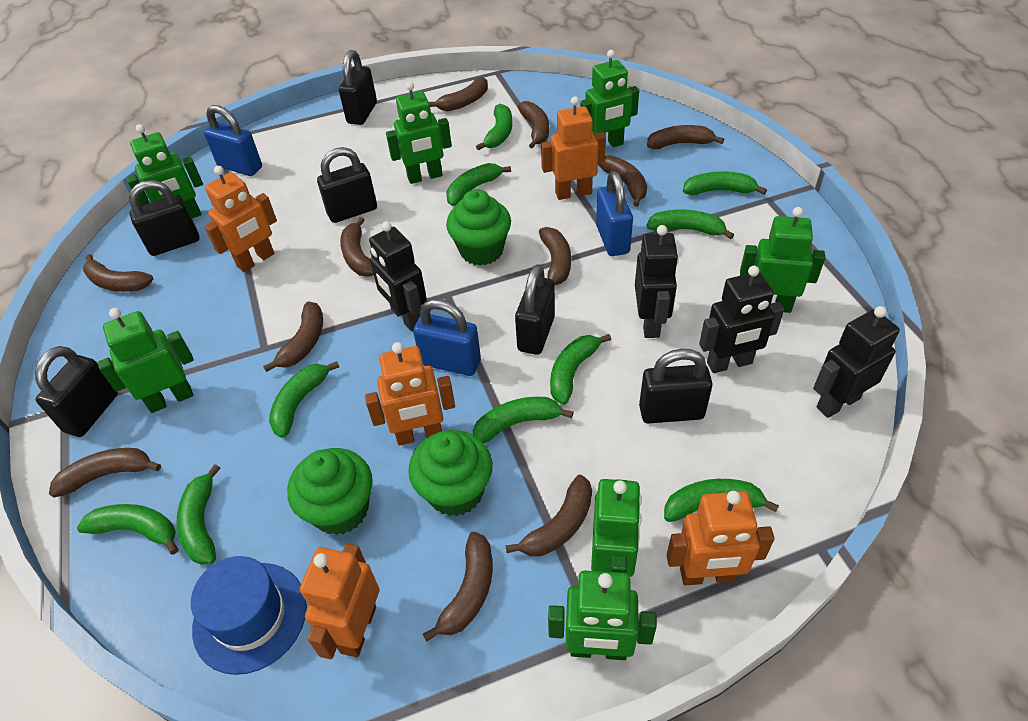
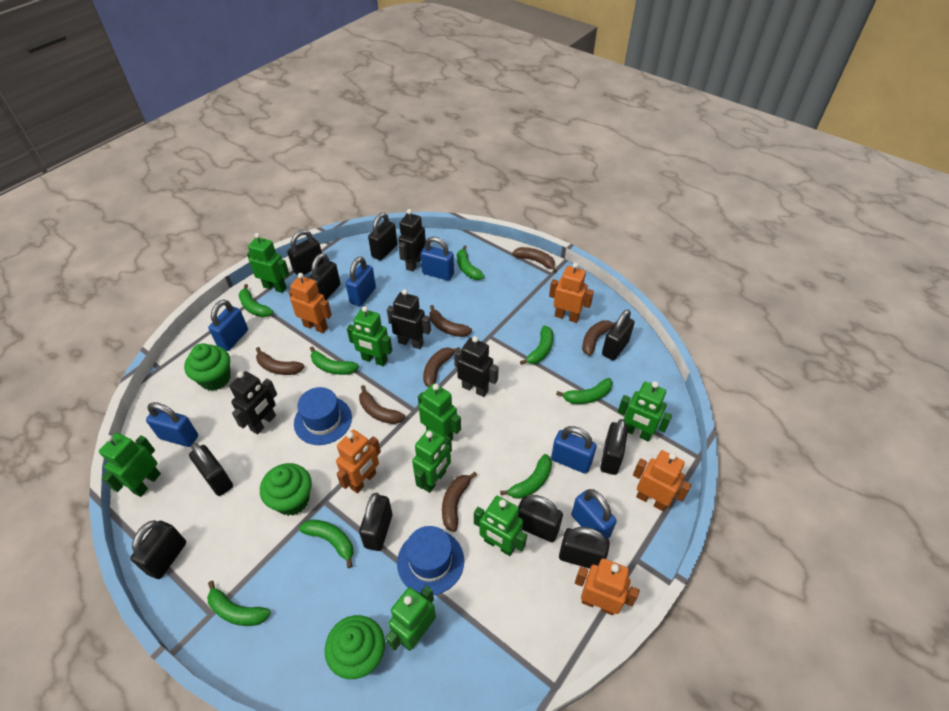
black padlock: 6 -> 10
blue hat: 1 -> 2
blue padlock: 3 -> 6
brown banana: 11 -> 7
green banana: 10 -> 8
green robot: 7 -> 8

